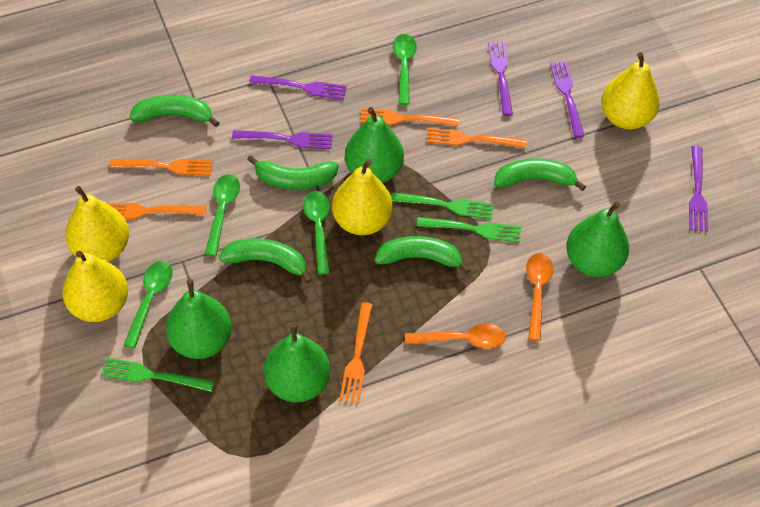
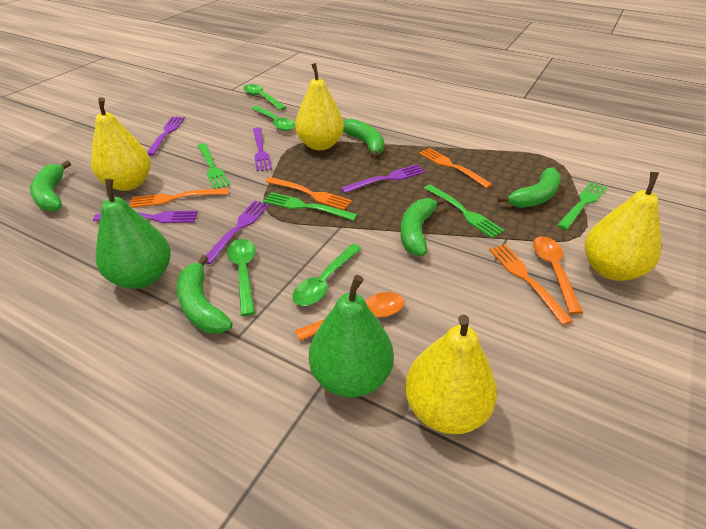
green fork: 3 -> 4
green pear: 4 -> 2
orange fork: 5 -> 4

